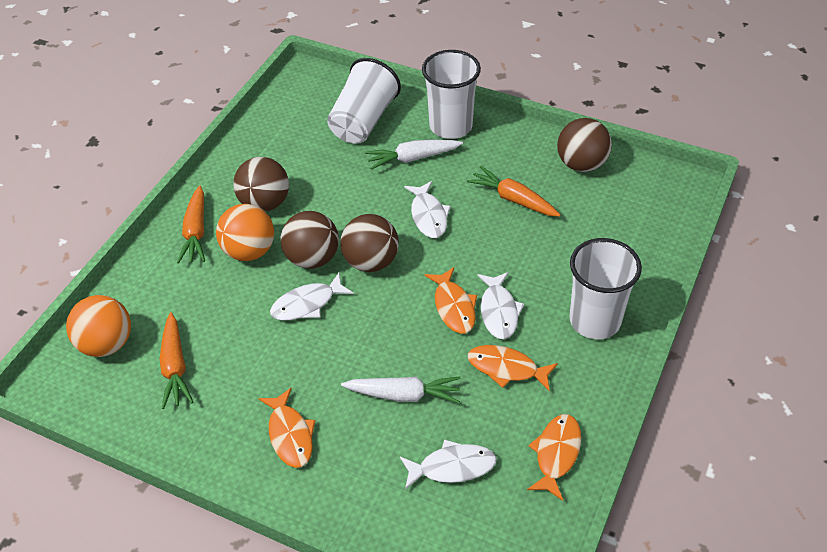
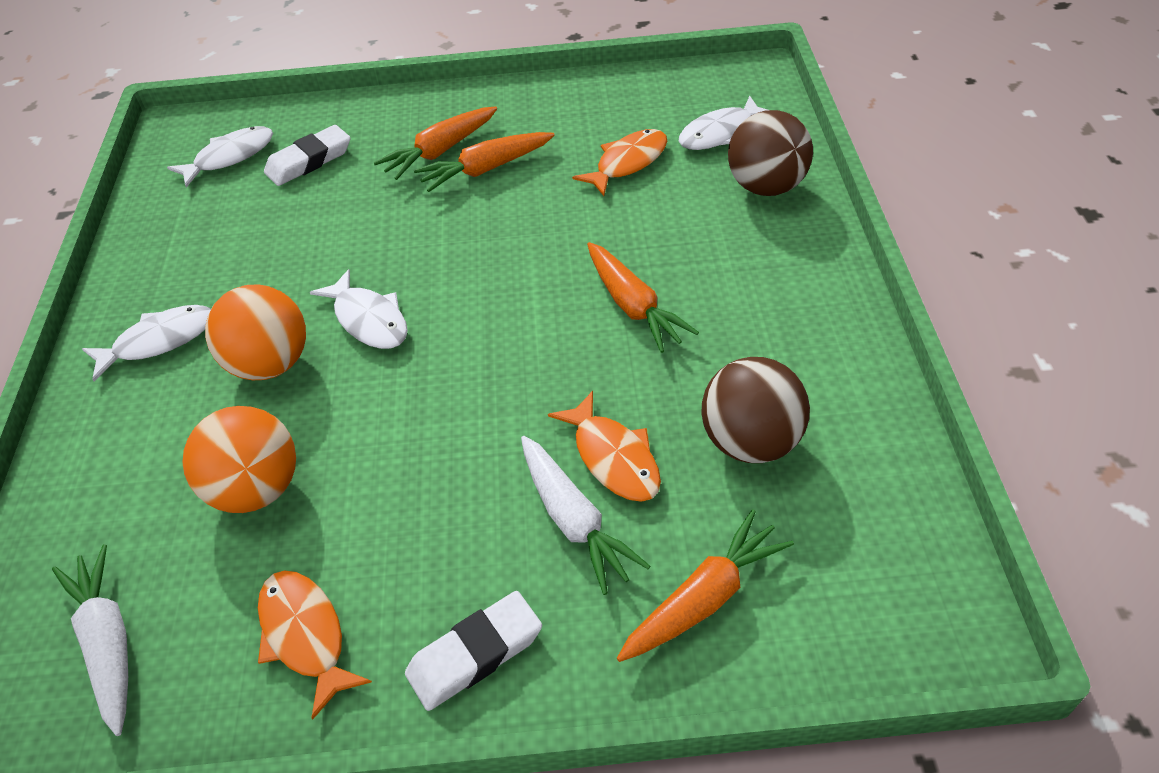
brown ball: 4 -> 2
orange carrot: 3 -> 4
orange fish: 4 -> 3
white cup: 3 -> 0
white eraser: 0 -> 2

